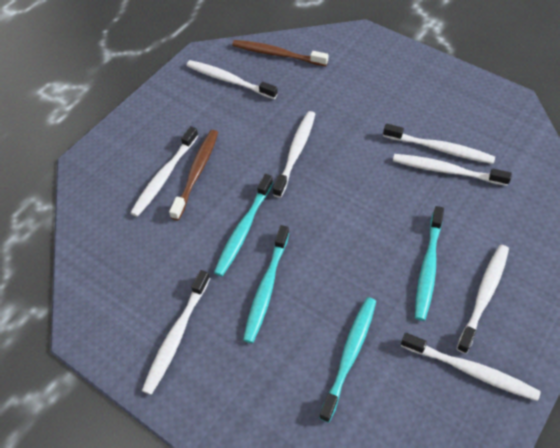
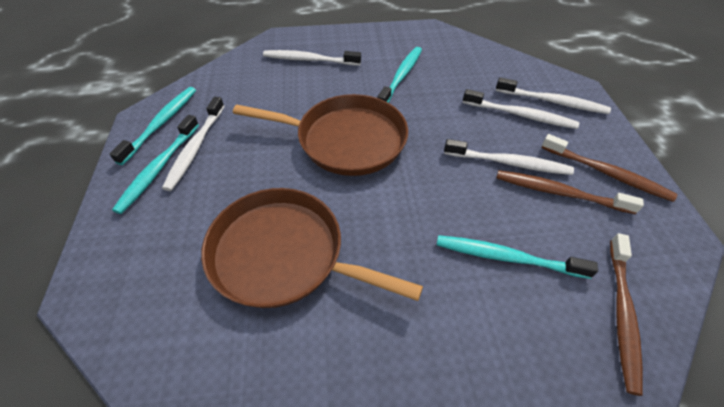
brown pan: 0 -> 2
brown toothbrush: 2 -> 3
white toothbrush: 8 -> 5

